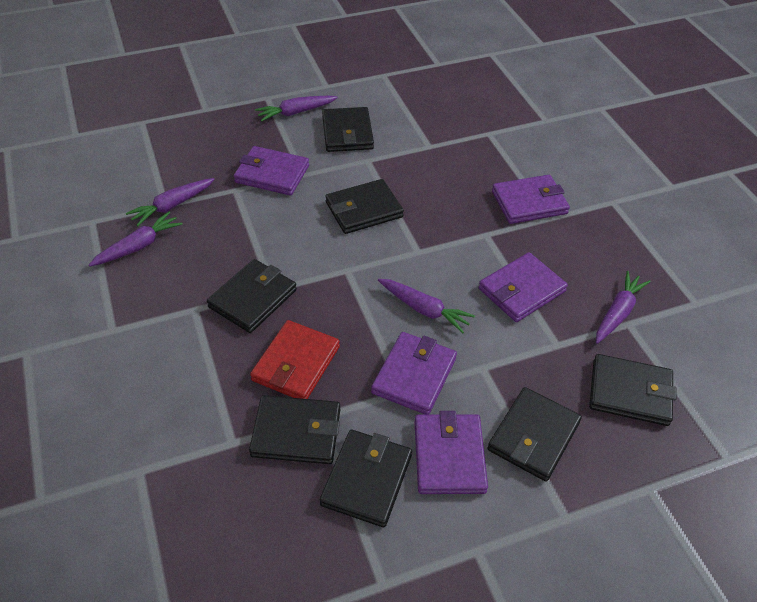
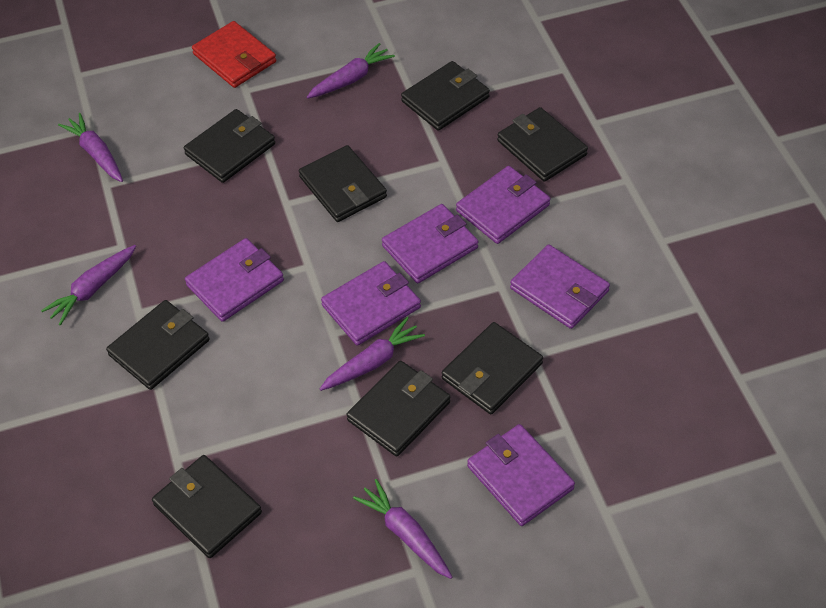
black wallet: 7 -> 8
purple wallet: 5 -> 6

